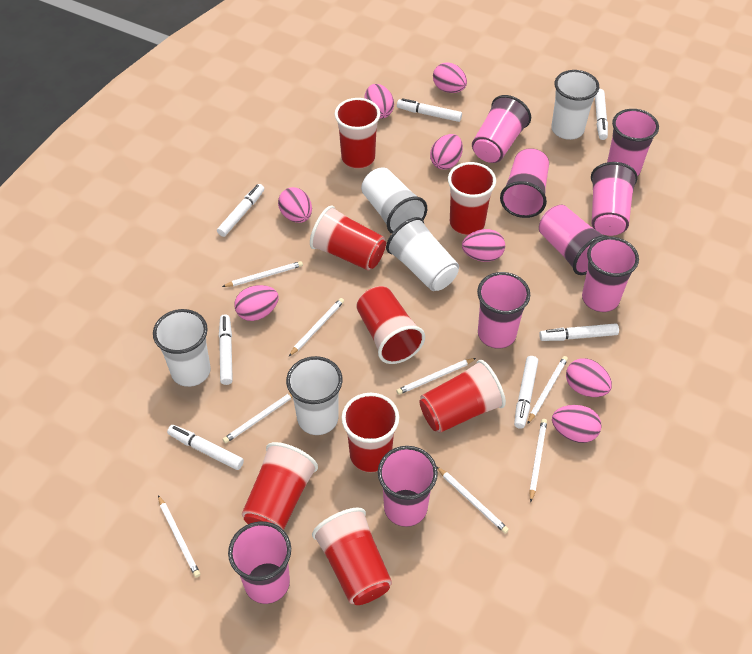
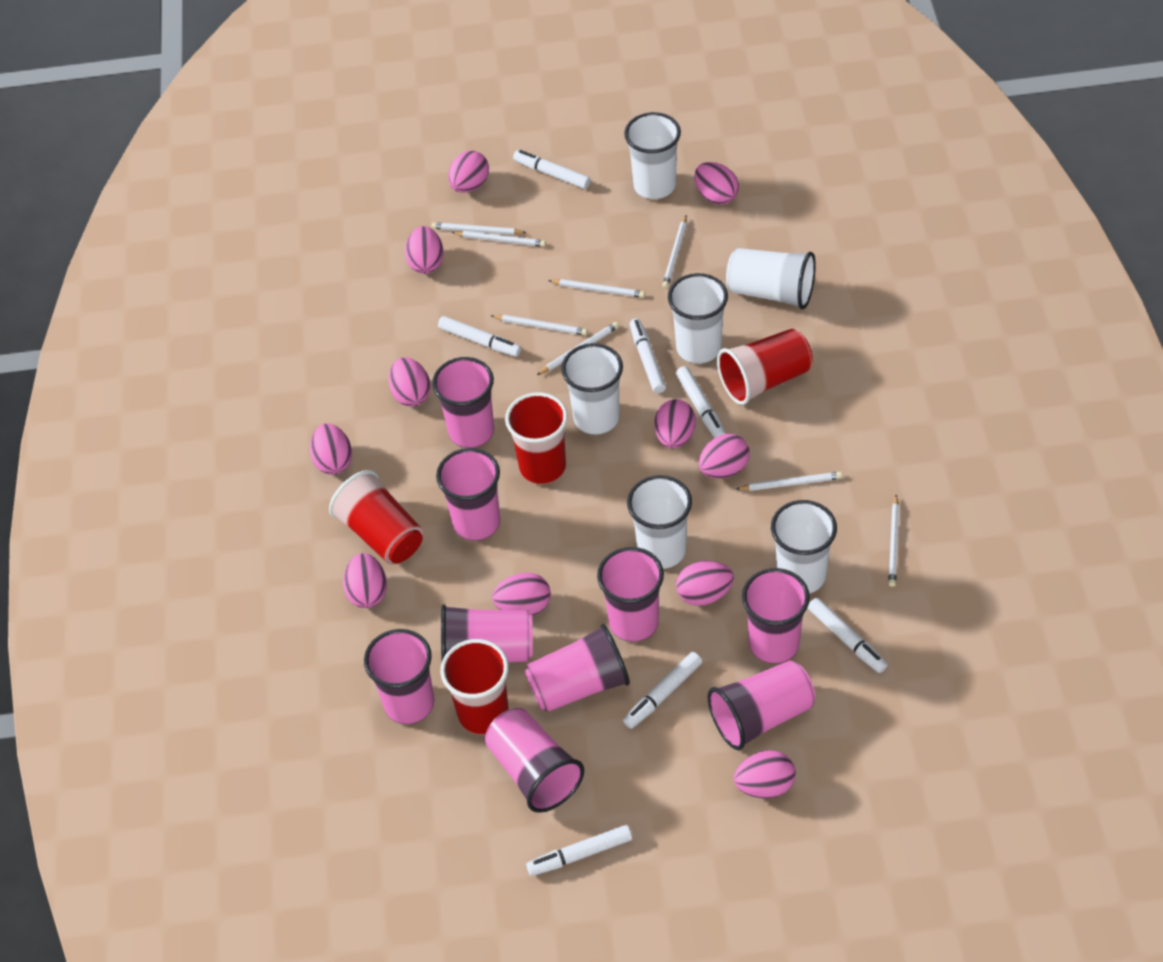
pink egg: 8 -> 11
red cup: 8 -> 4
white cup: 5 -> 6

